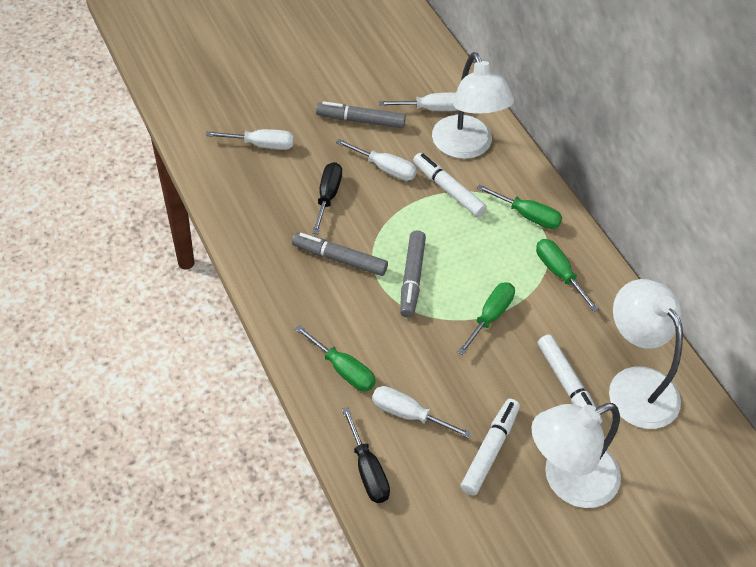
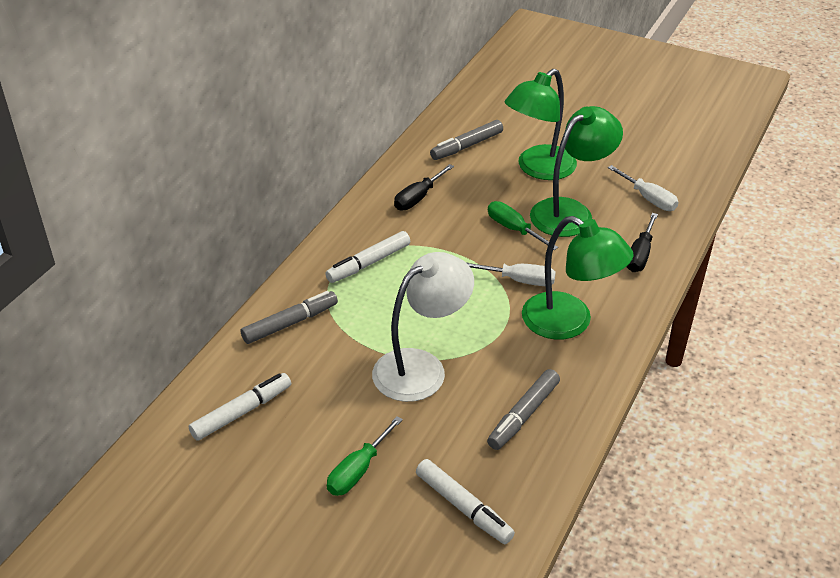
green lamp: 0 -> 3
green screwdriver: 4 -> 2
white lamp: 3 -> 1
white screwdriver: 4 -> 2

